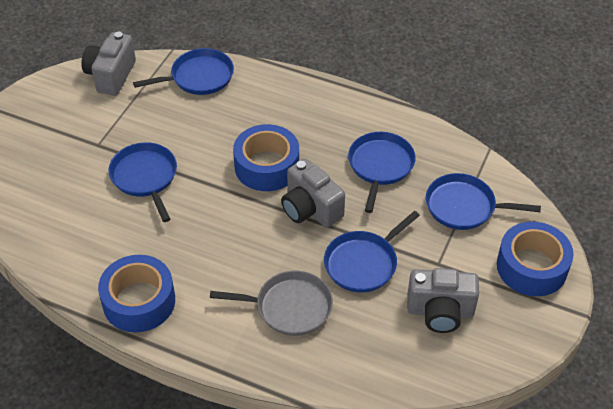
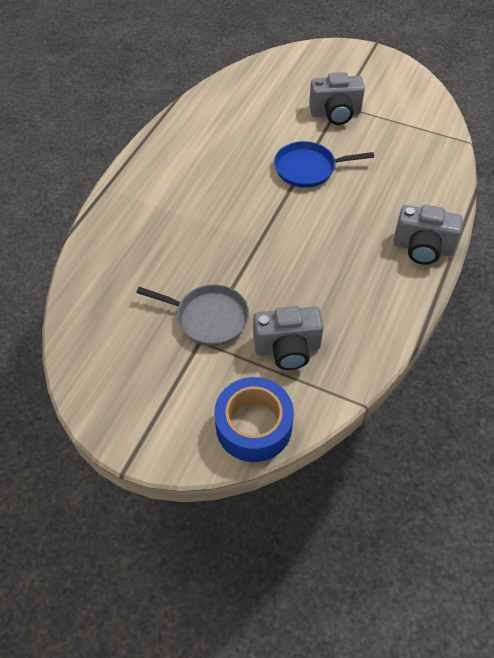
blue pan: 5 -> 1
blue tape: 3 -> 1

